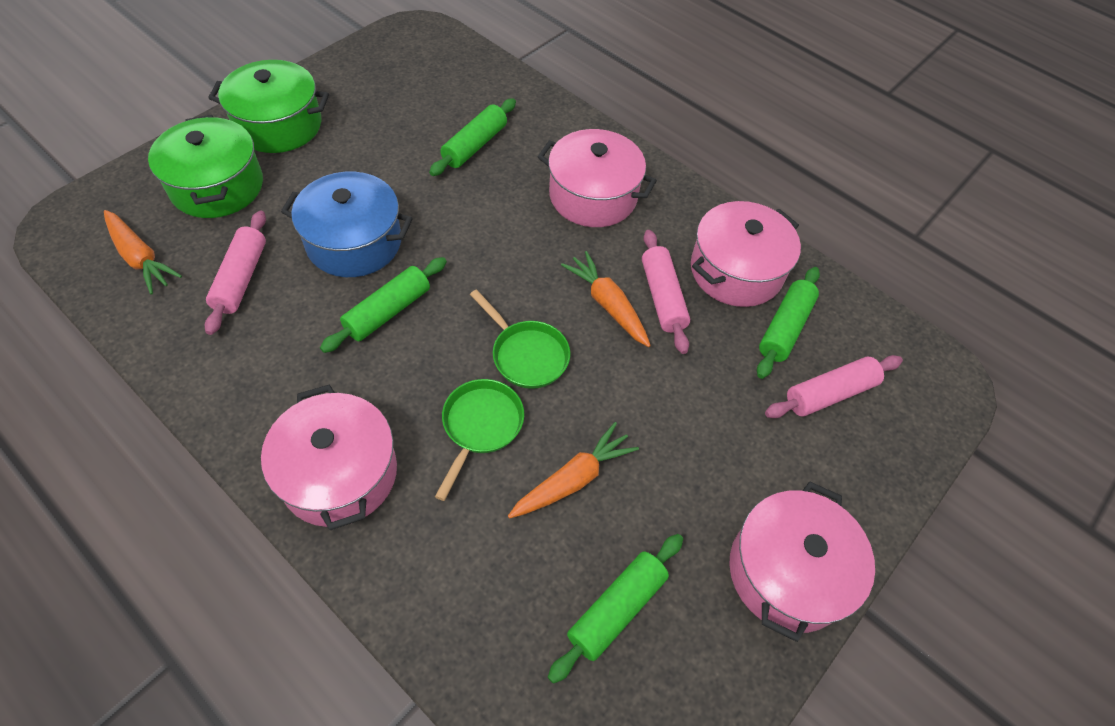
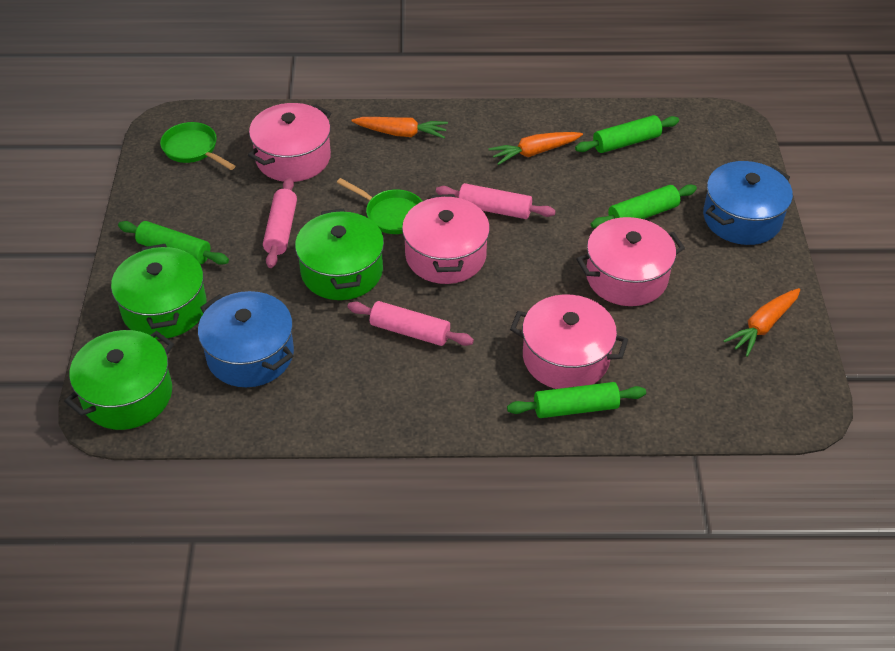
blue pot: 1 -> 2
green pot: 2 -> 3

